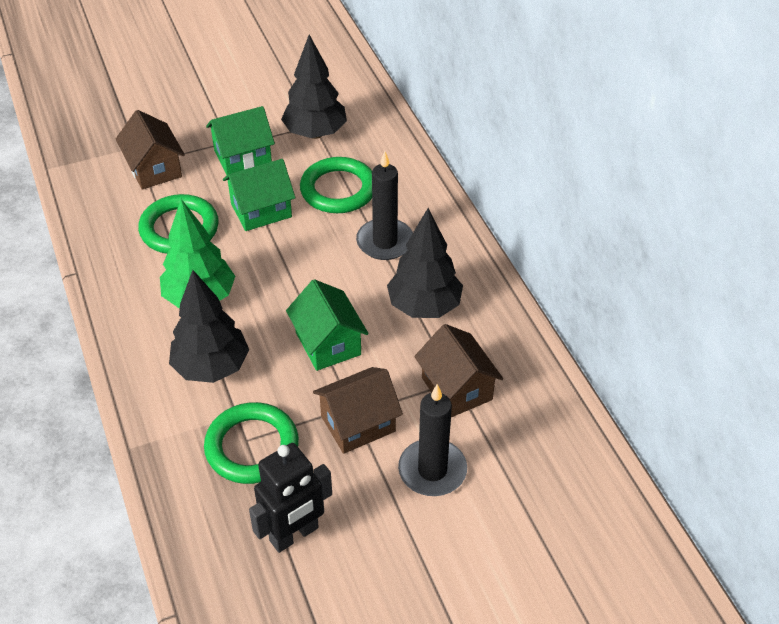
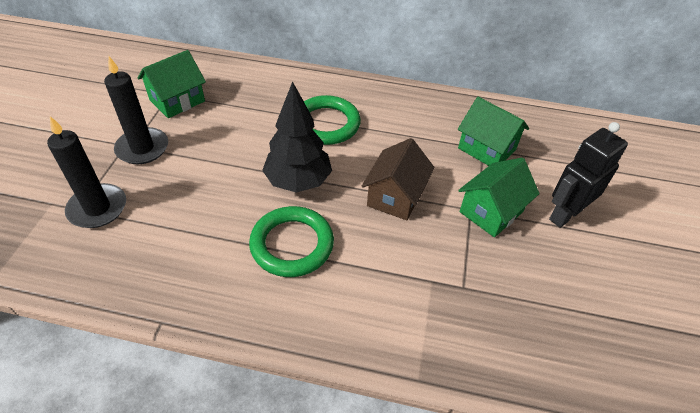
black tree: 3 -> 1
brown house: 3 -> 1
green ring: 3 -> 2
green tree: 1 -> 0

